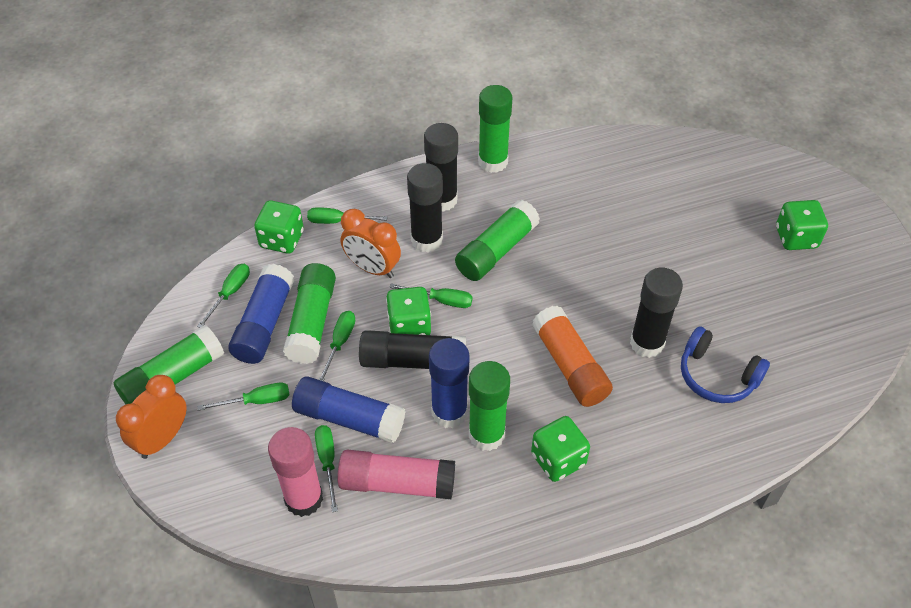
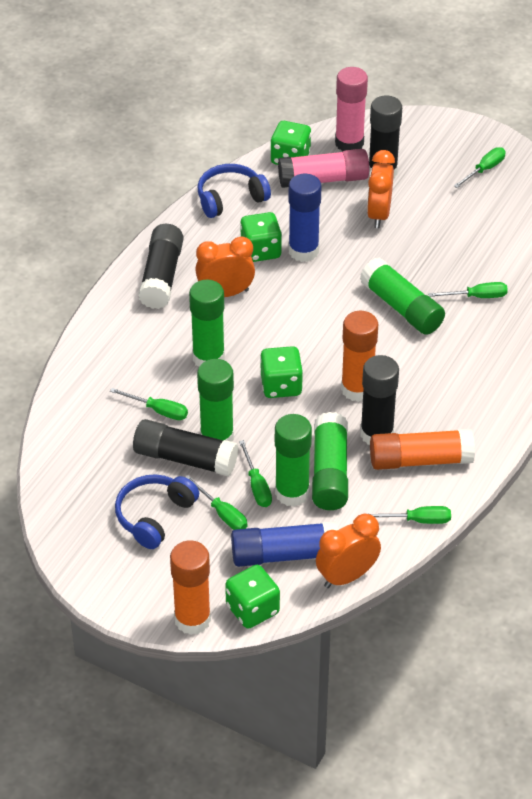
blue glue stick: 3 -> 2
blue headphones: 1 -> 2
orange clock: 2 -> 3
orange glue stick: 1 -> 3

